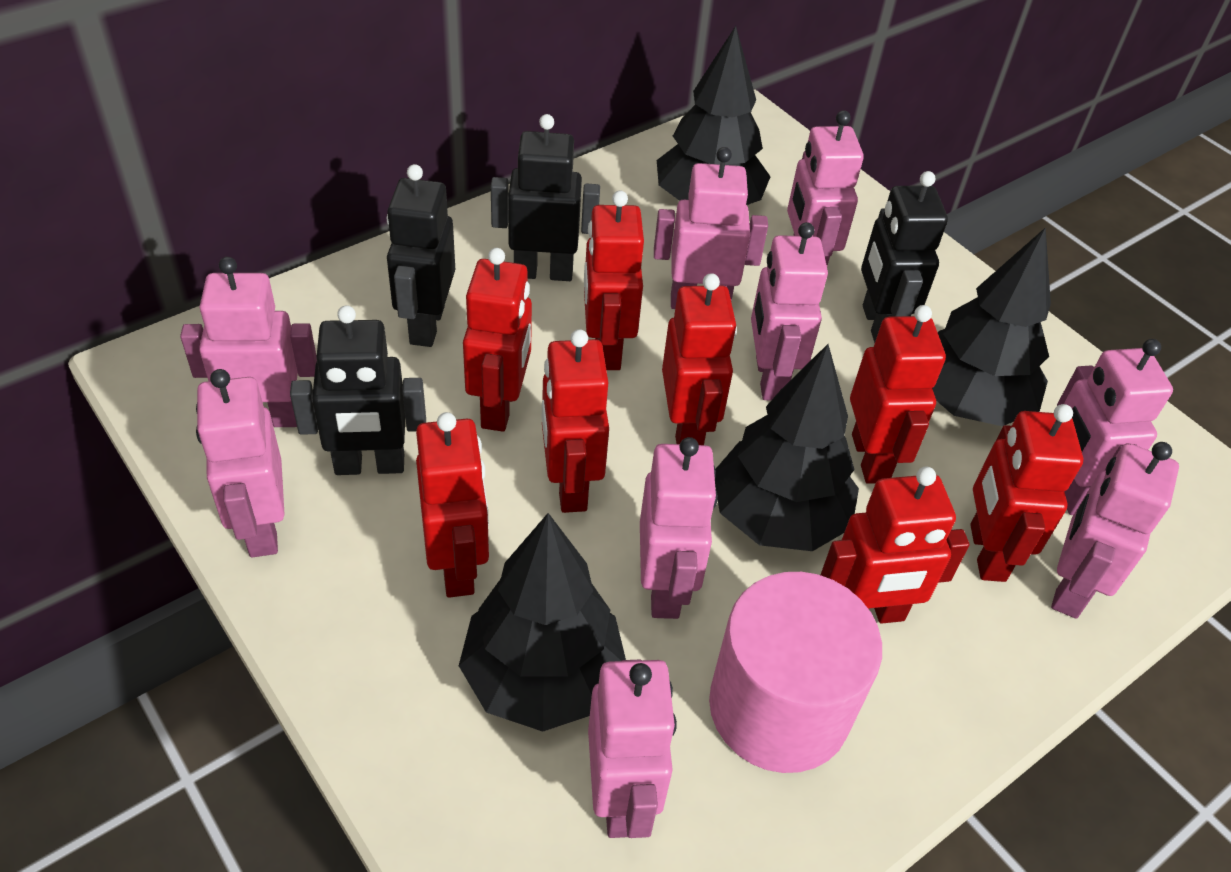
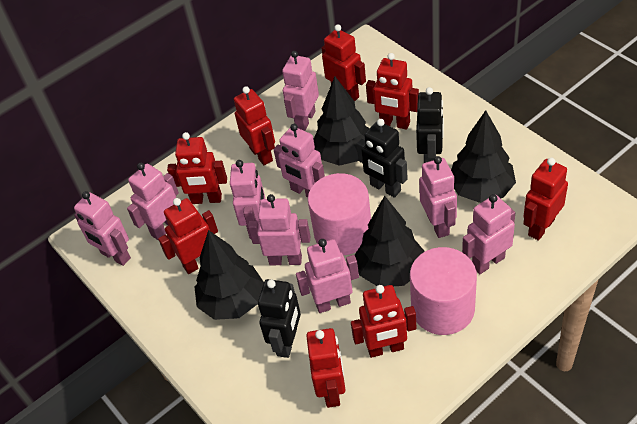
black robot: 4 -> 3
pink cylinder: 1 -> 2

